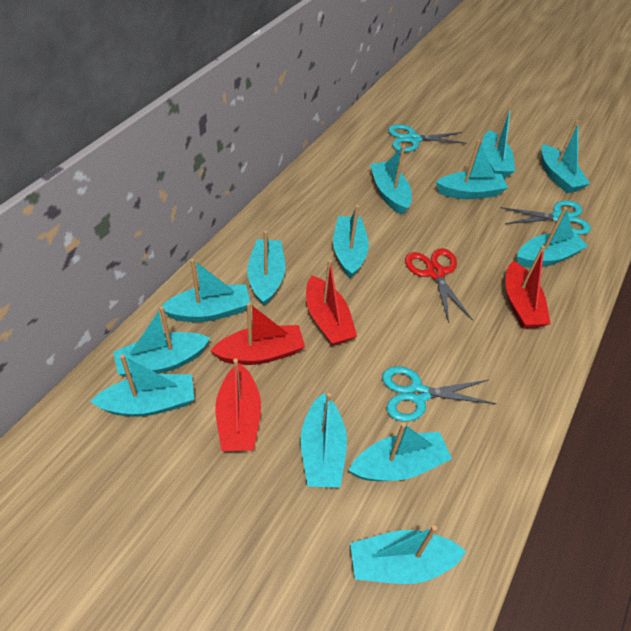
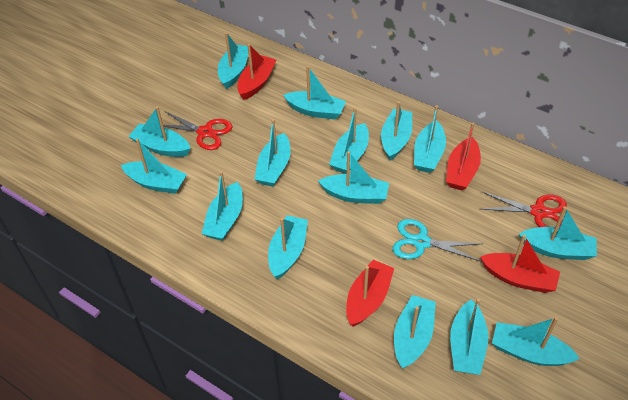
red scissors: 1 -> 2
turquoise boat: 13 -> 15
turquoise scissors: 3 -> 1

